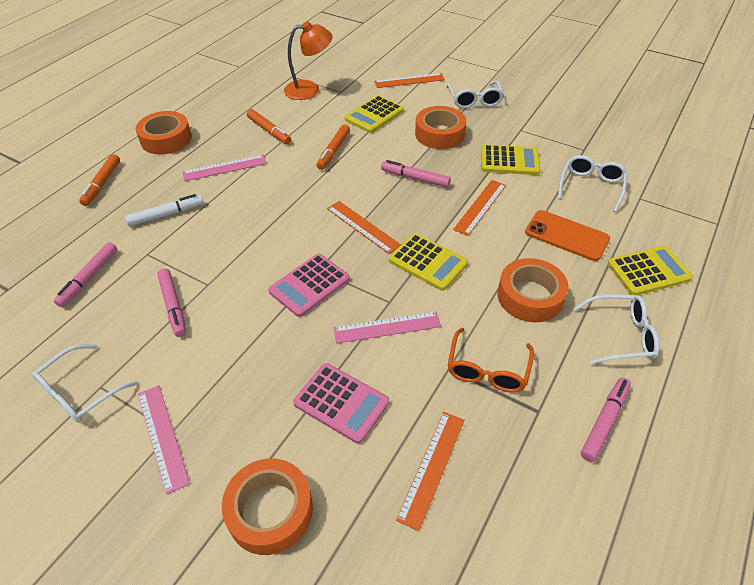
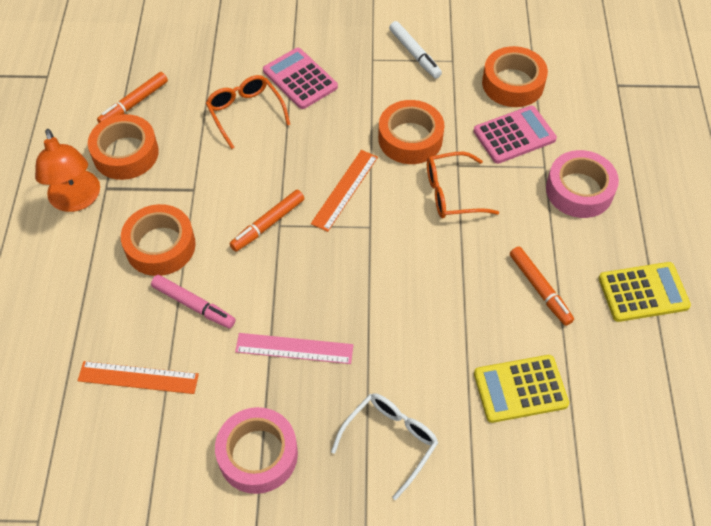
orange glasses: 1 -> 2
orange phone: 1 -> 0
orange ruler: 4 -> 2
pink marker: 4 -> 1
pink ruler: 3 -> 1
pink tape: 0 -> 2
white glasses: 4 -> 1
yellow calculator: 4 -> 2

